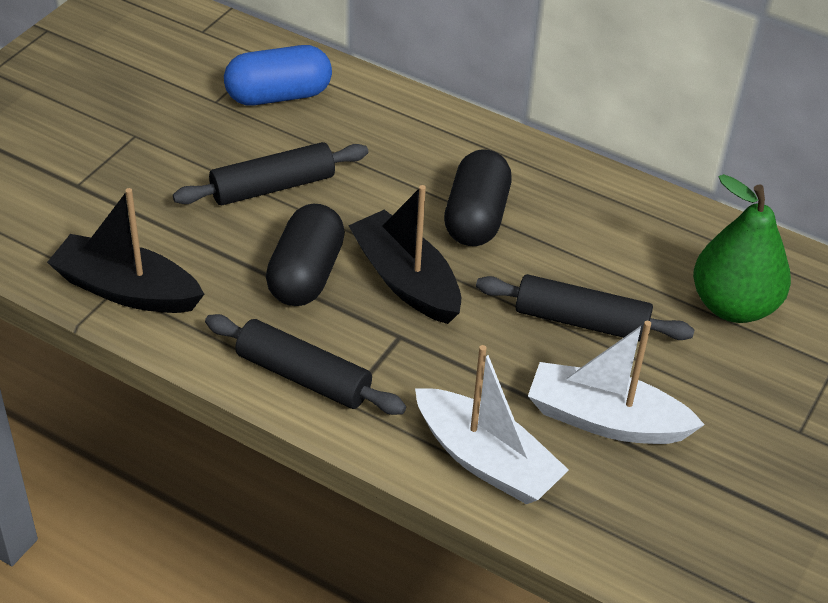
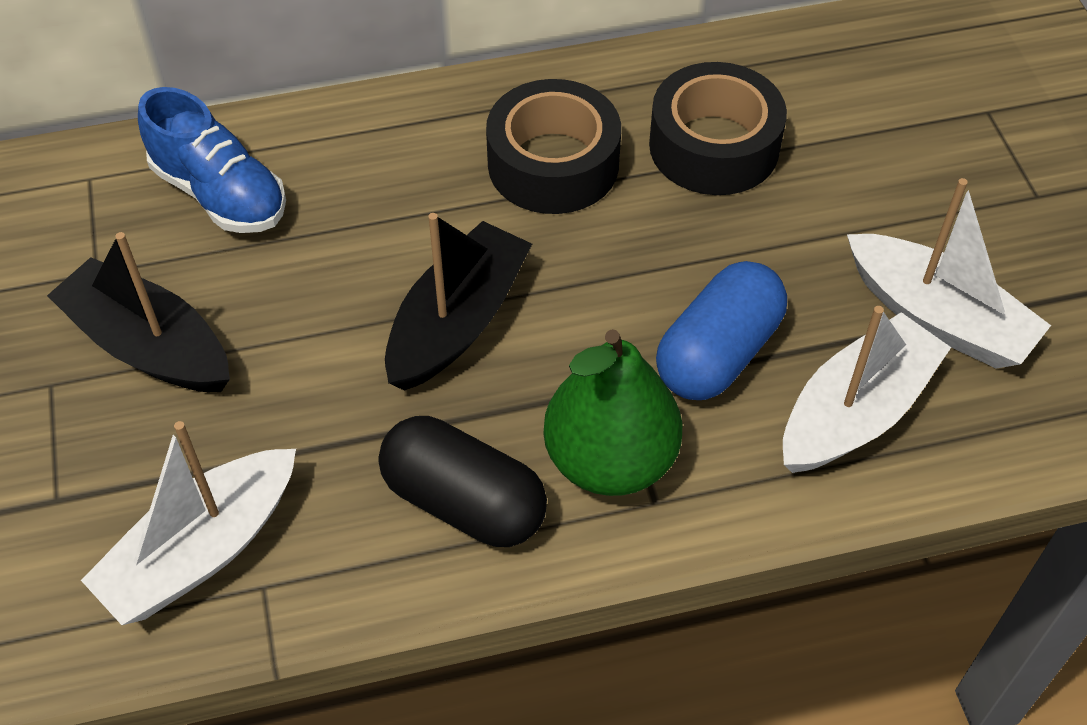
black capsule: 2 -> 1
black rolling pin: 3 -> 0
black tape: 0 -> 2
blue shoe: 0 -> 1
white boat: 2 -> 3

